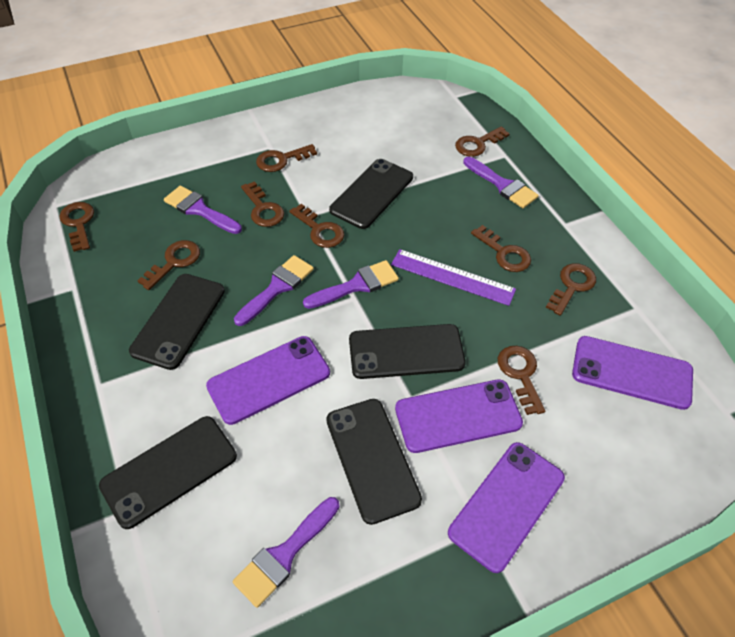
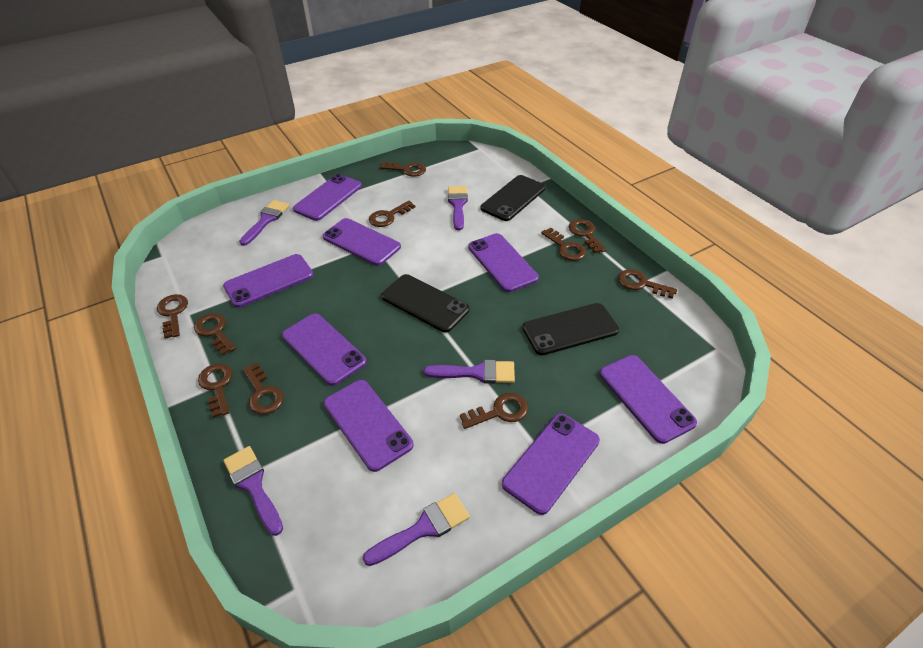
black phone: 5 -> 3
brown key: 9 -> 10
purple phone: 4 -> 8
purple ruler: 1 -> 0

